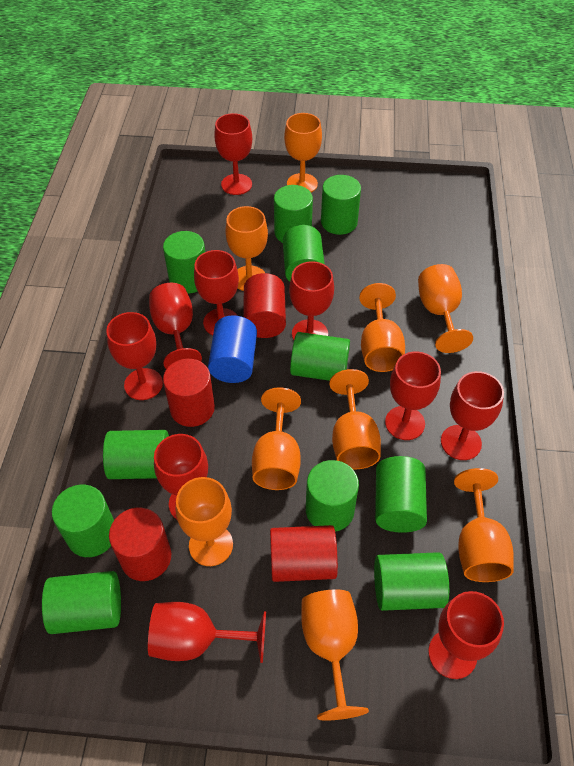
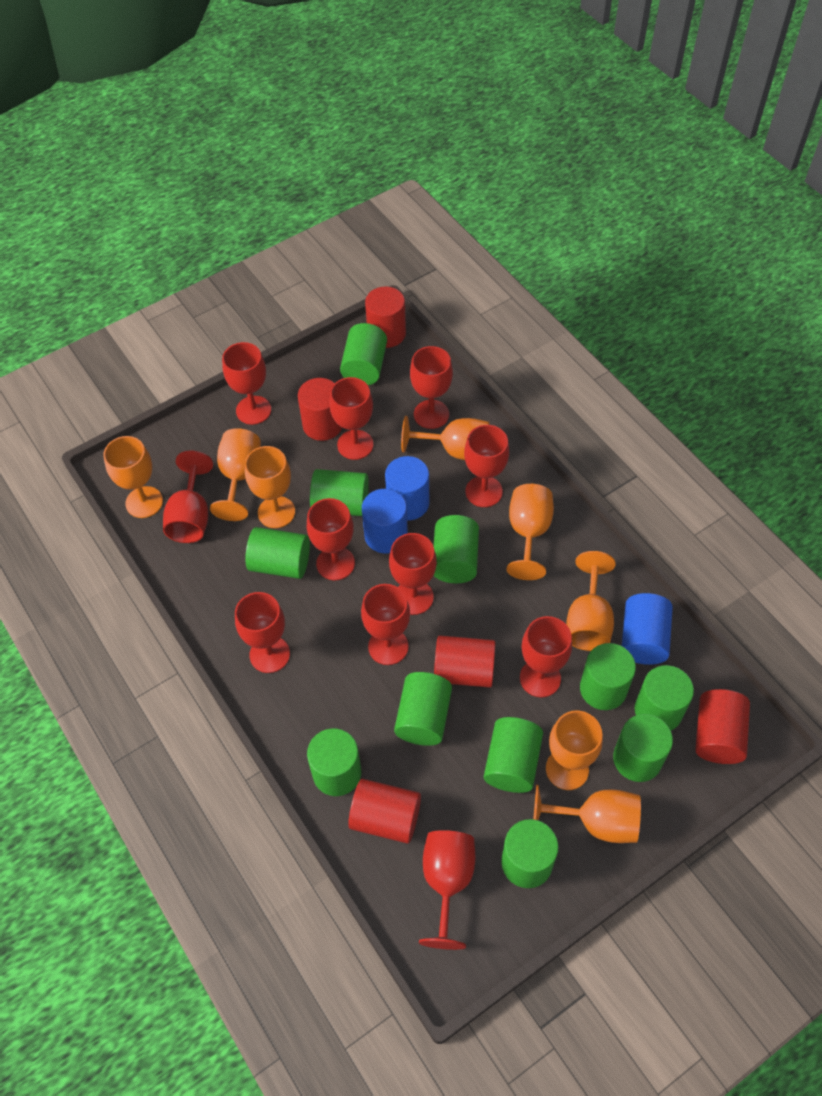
blue cylinder: 1 -> 3
orange goblet: 9 -> 8
red cylinder: 4 -> 5
red goblet: 10 -> 11

